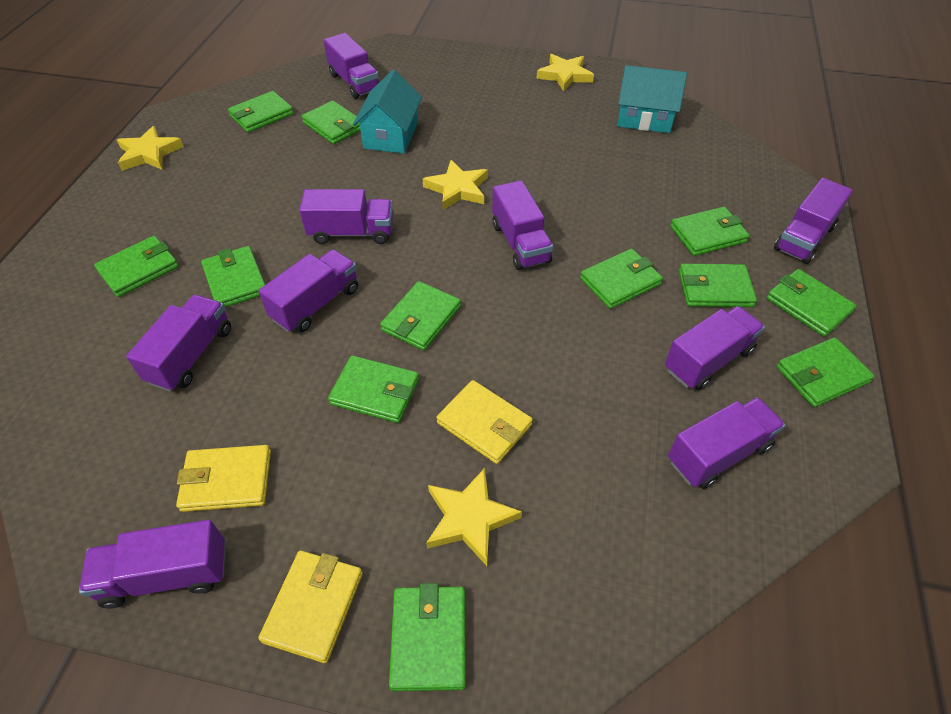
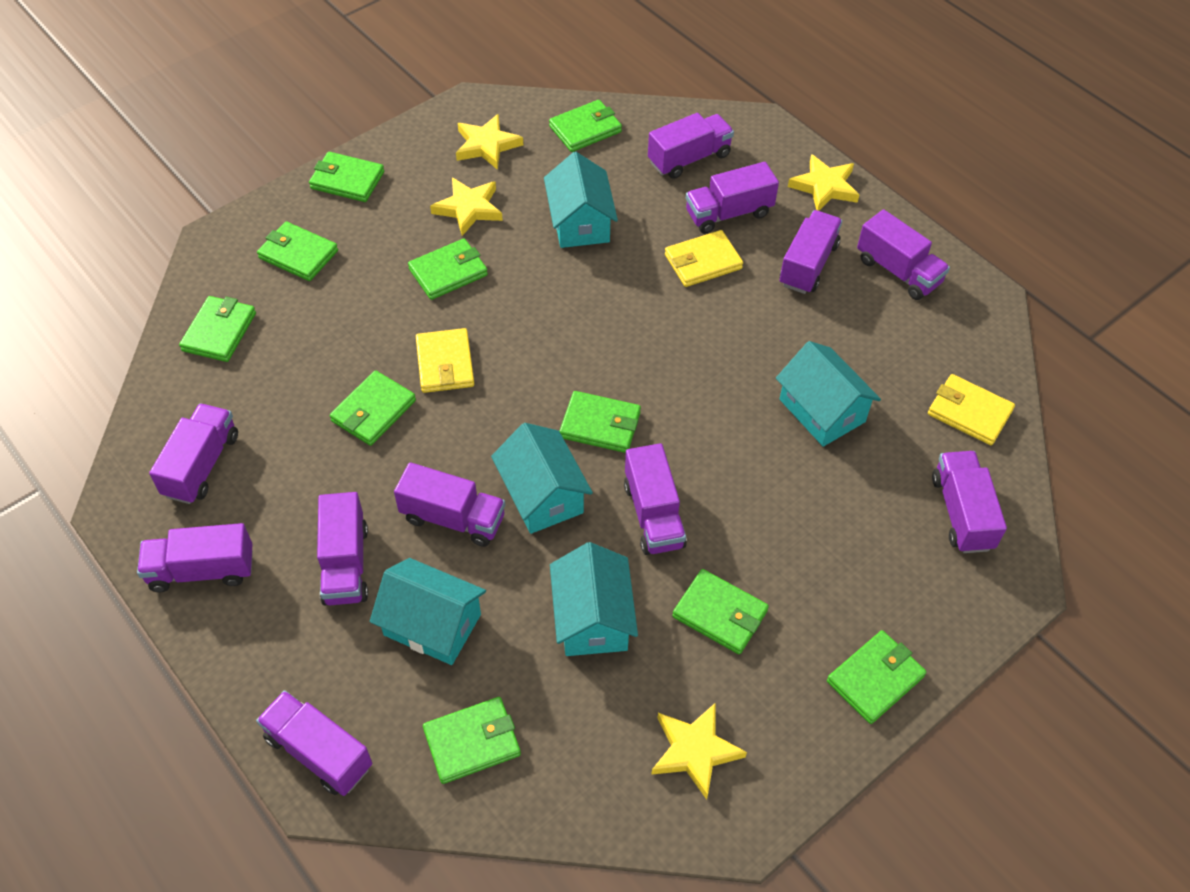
green wallet: 12 -> 10
purple truck: 9 -> 11
turquoise house: 2 -> 5

